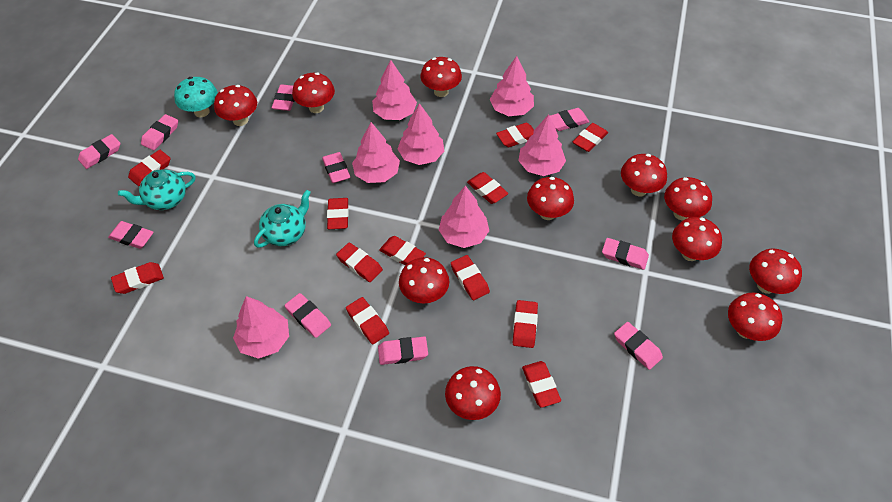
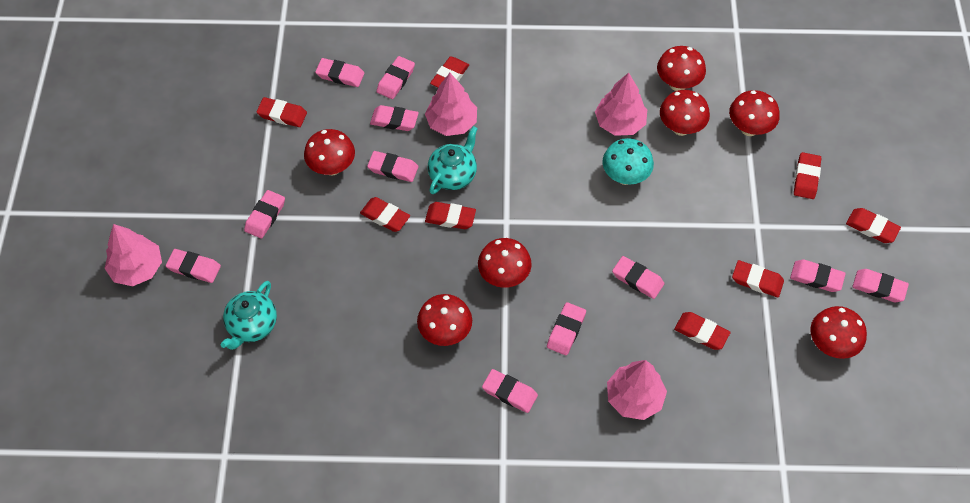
pink eraser: 10 -> 11
pink tree: 7 -> 4
red eraser: 12 -> 8
red mushroom: 11 -> 7

